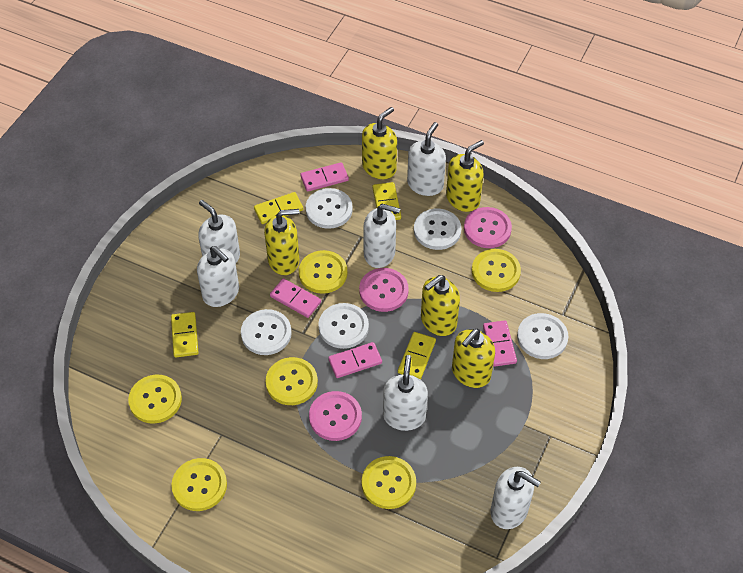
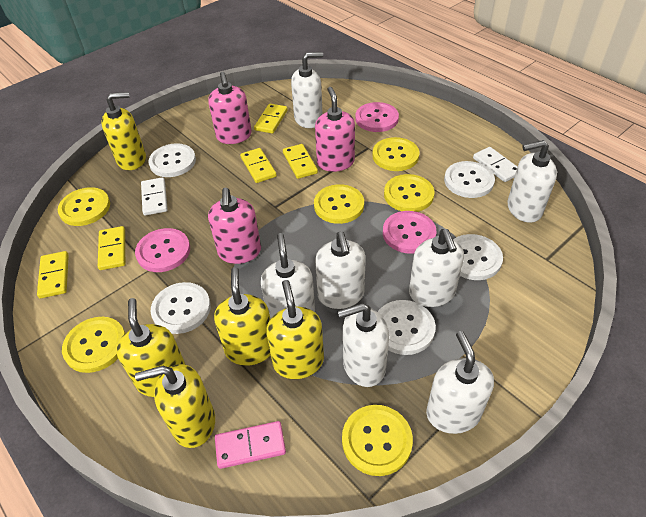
pink domino: 4 -> 1
pink soap dispenser: 0 -> 3
white domino: 0 -> 2
white soap dispenser: 6 -> 7
yellow domino: 4 -> 5

